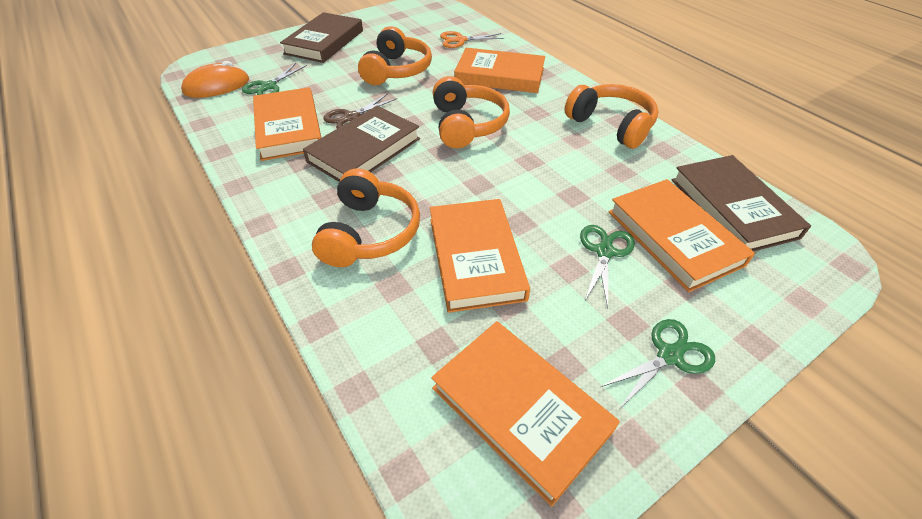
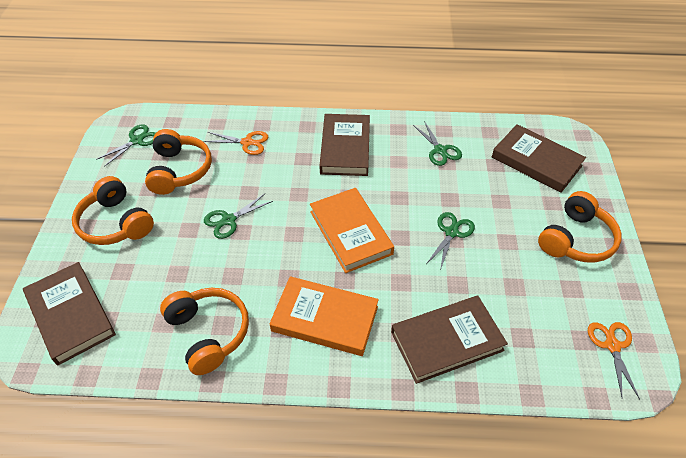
brown book: 3 -> 4
brown scissors: 1 -> 0
green scissors: 3 -> 4
orange book: 5 -> 2
orange mouse: 1 -> 0
orange scissors: 1 -> 2

